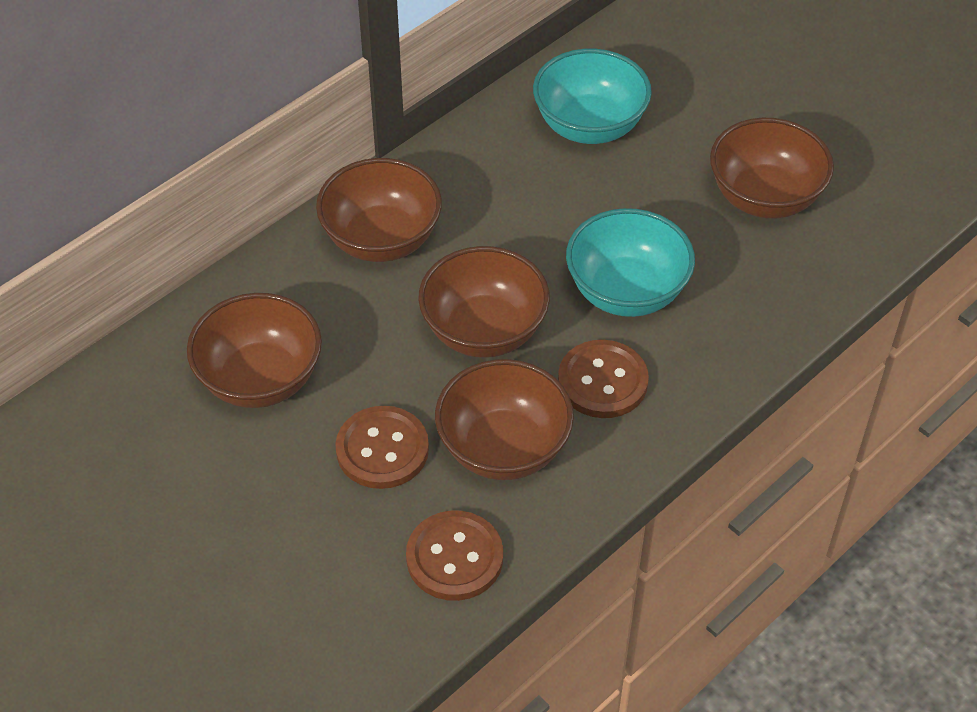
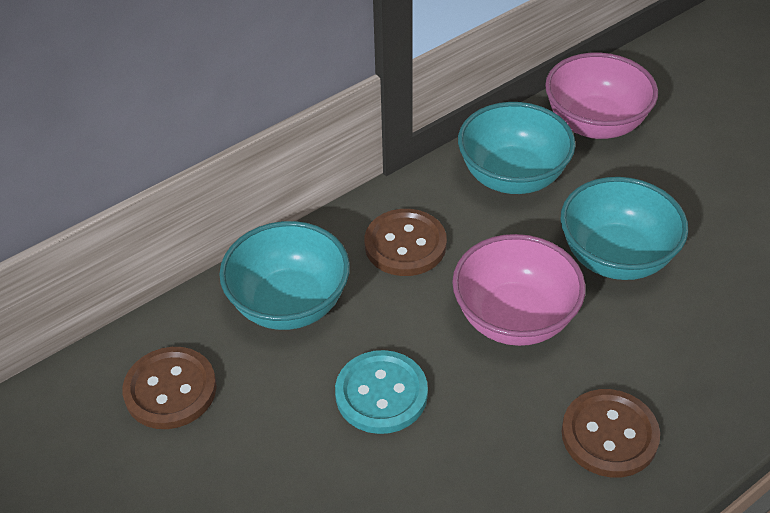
brown bowl: 5 -> 0
pink bowl: 0 -> 2
turquoise bowl: 2 -> 3
turquoise button: 0 -> 1

